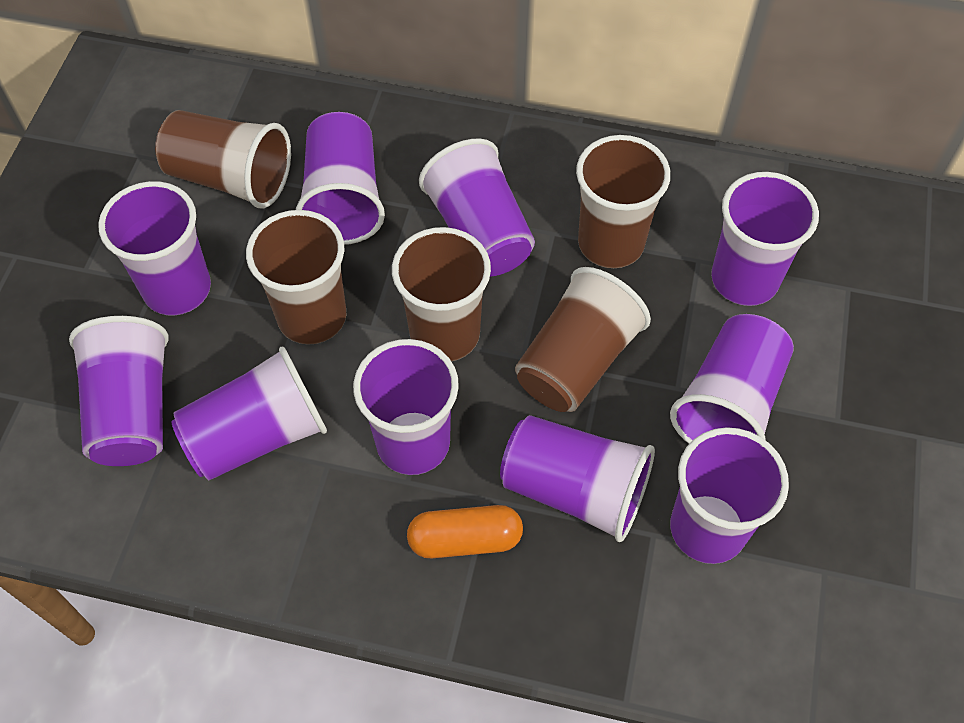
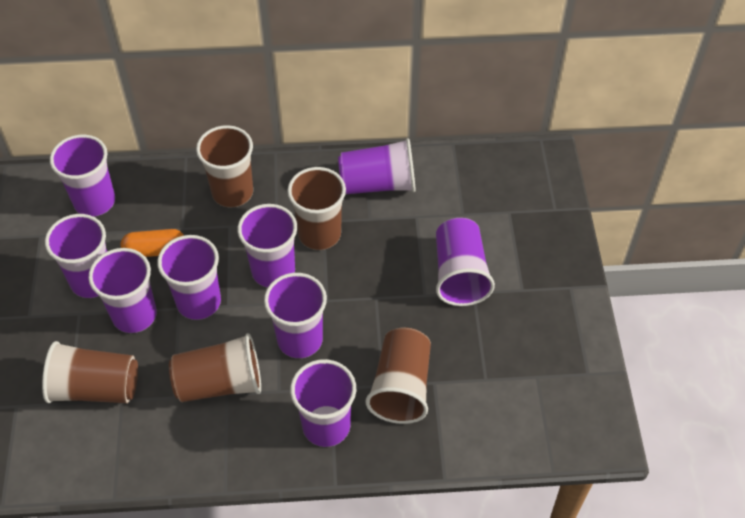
purple cup: 10 -> 9

